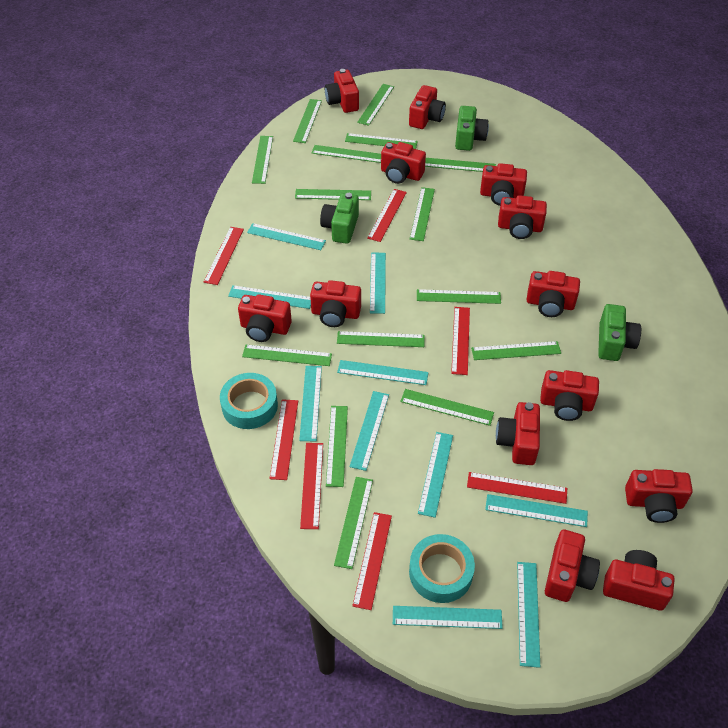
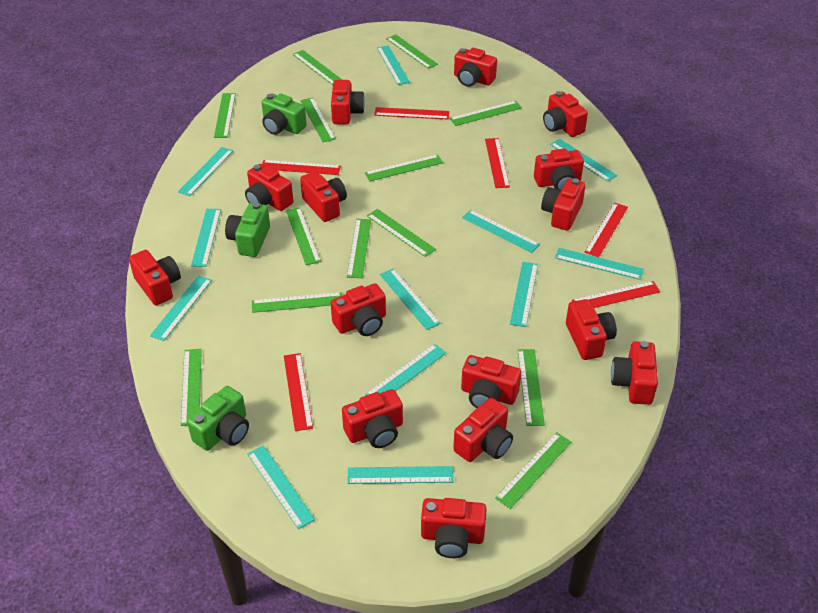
green ruler: 15 -> 13
red camera: 13 -> 15
red ruler: 7 -> 6
turquoise ruler: 10 -> 12
turquoise tape: 2 -> 0

